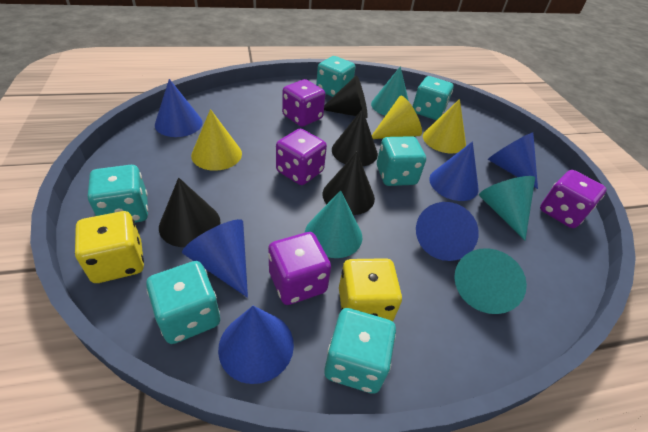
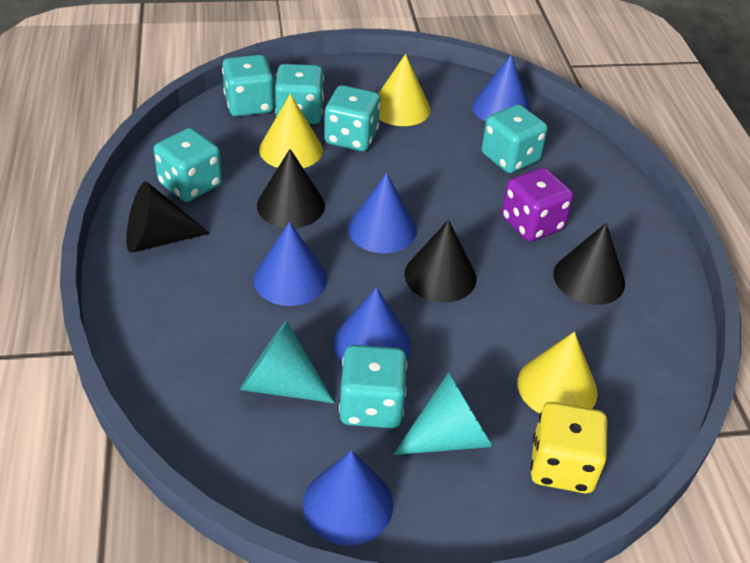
blue cone: 6 -> 5
purple dice: 4 -> 1
turquoise cone: 4 -> 2
yellow dice: 2 -> 1

